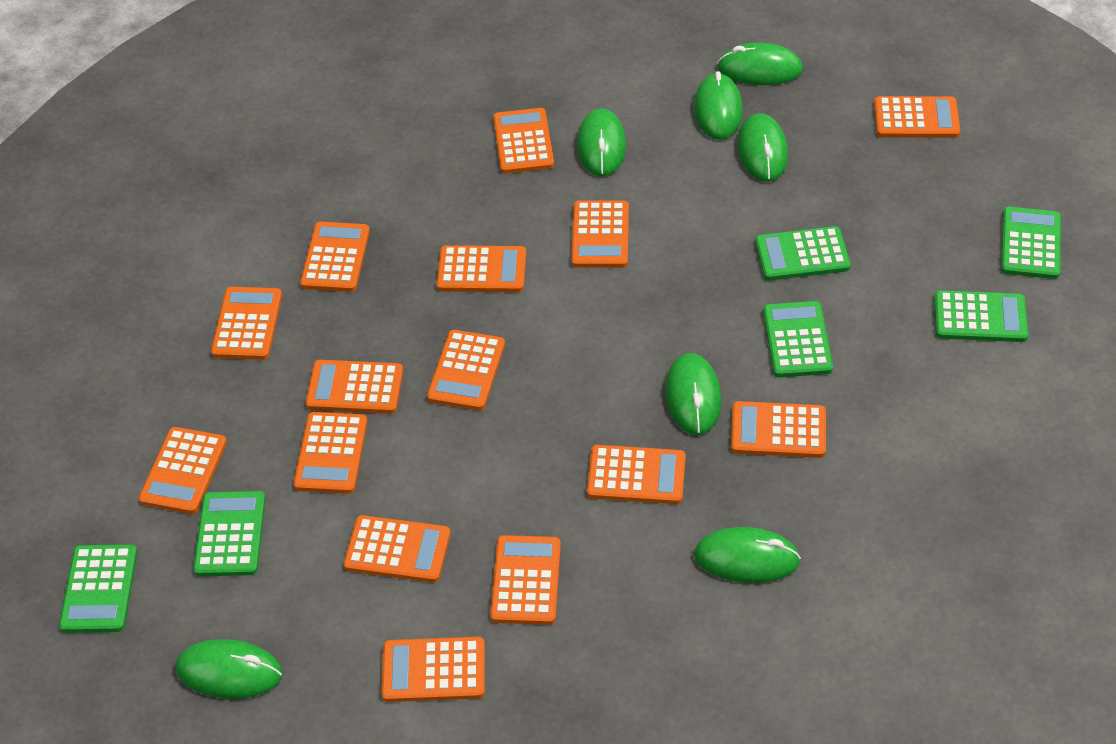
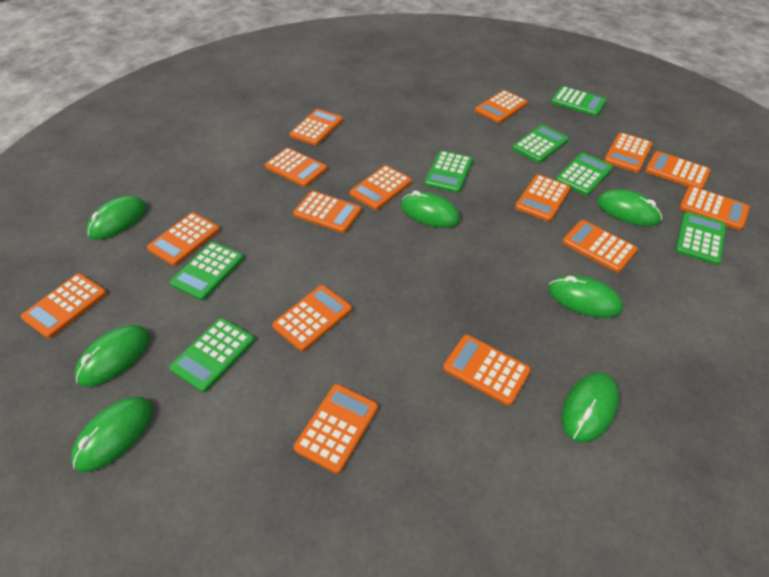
green calculator: 6 -> 7

